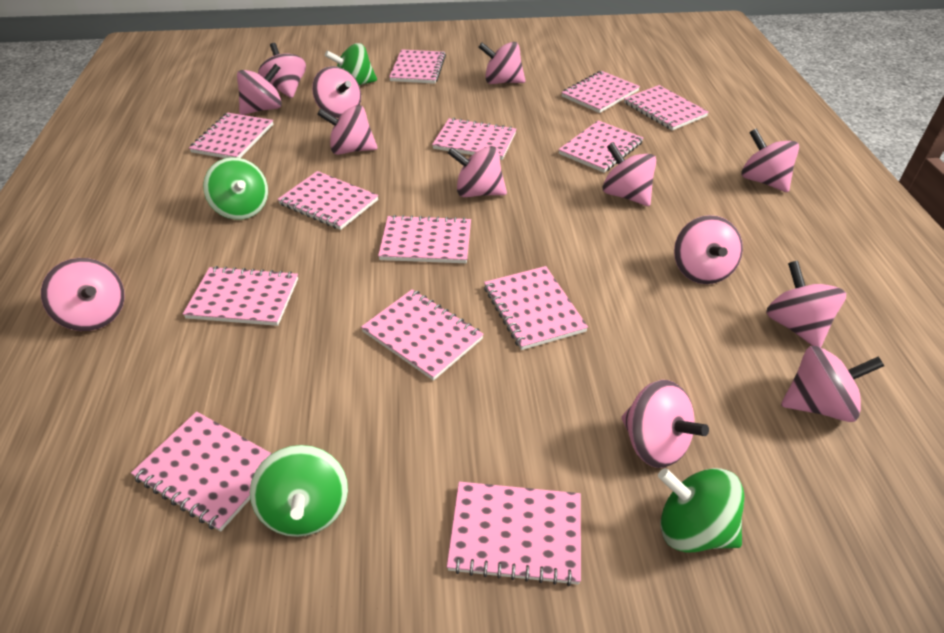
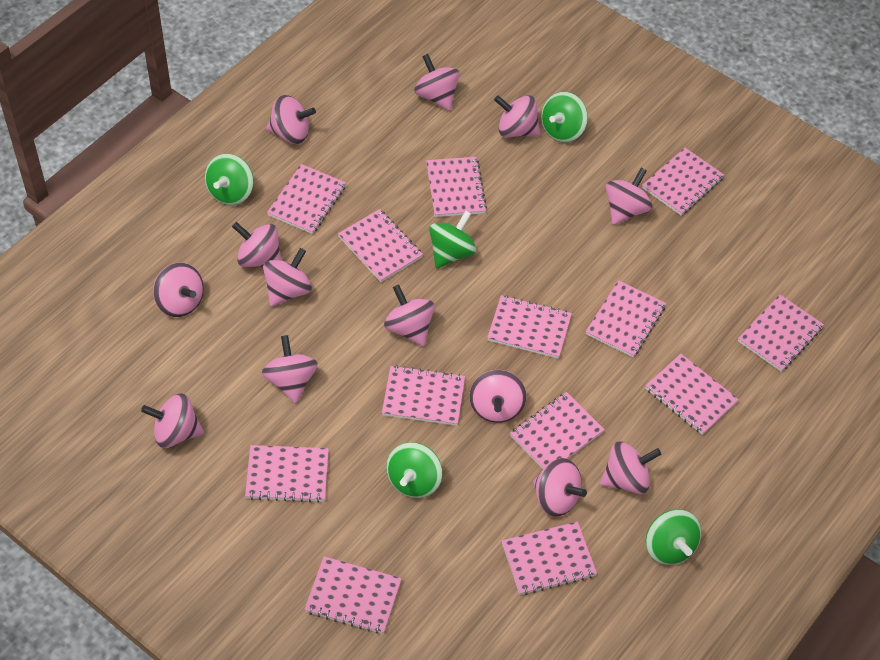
green spinning top: 4 -> 5

